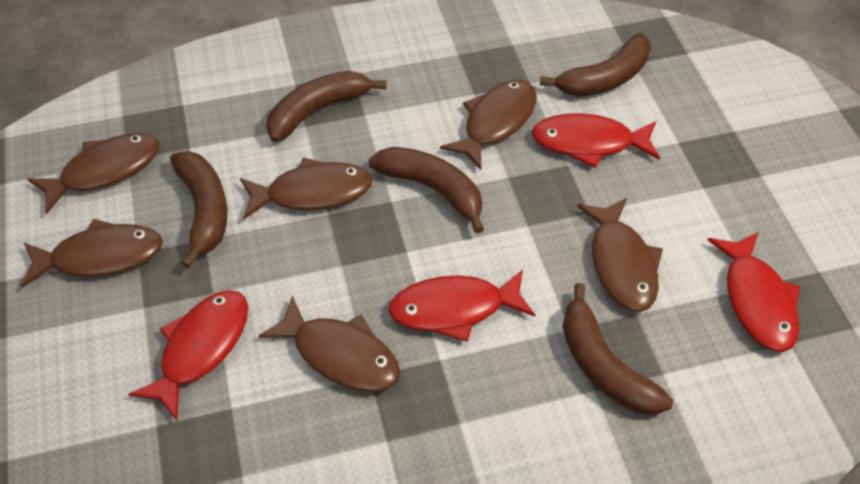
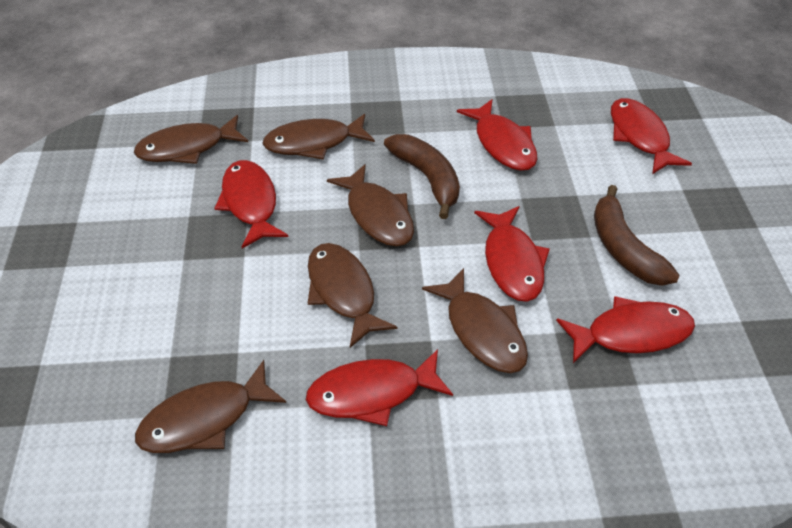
brown banana: 5 -> 2
red fish: 4 -> 6

